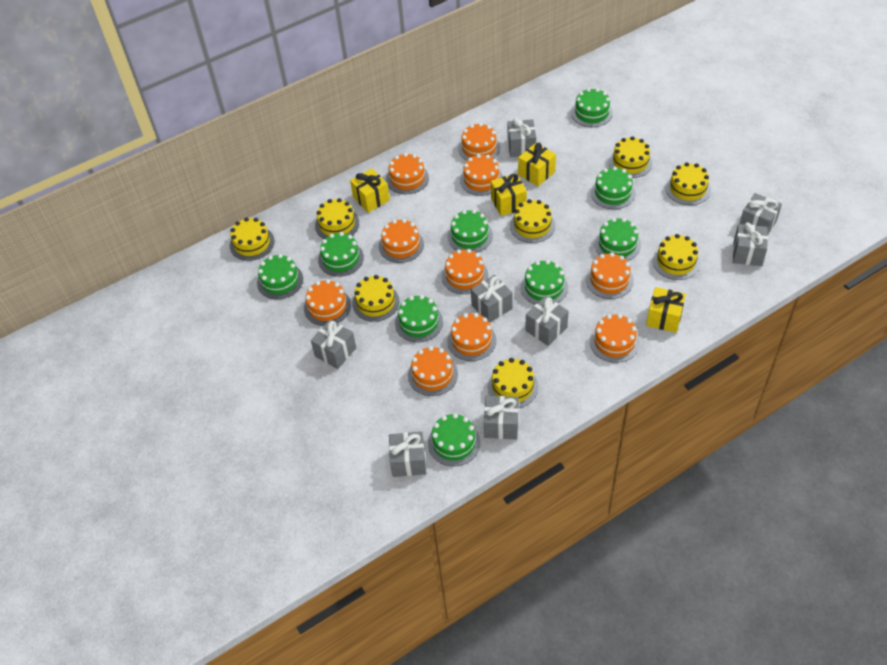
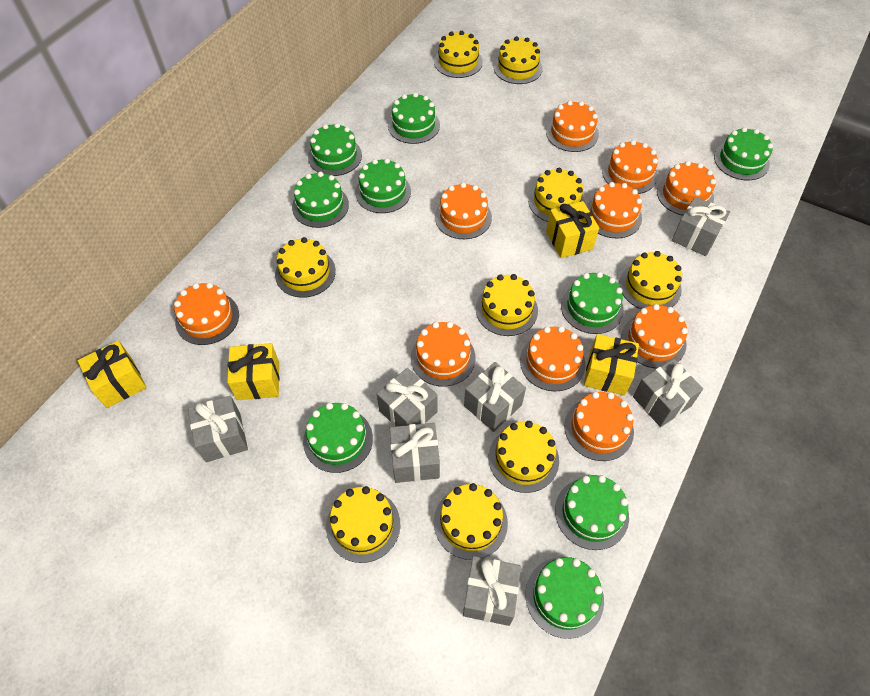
grey gift: 8 -> 7
yellow cake: 8 -> 9

